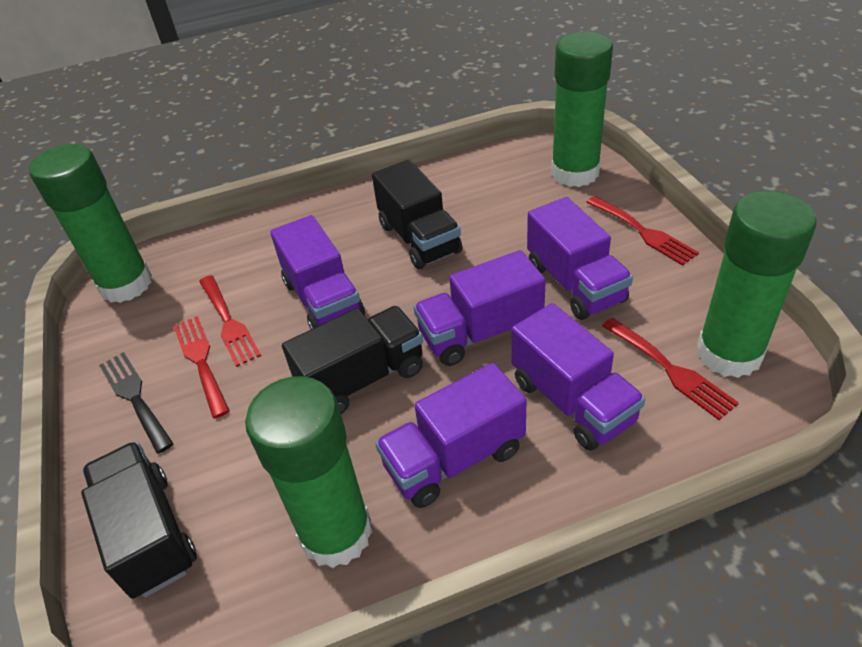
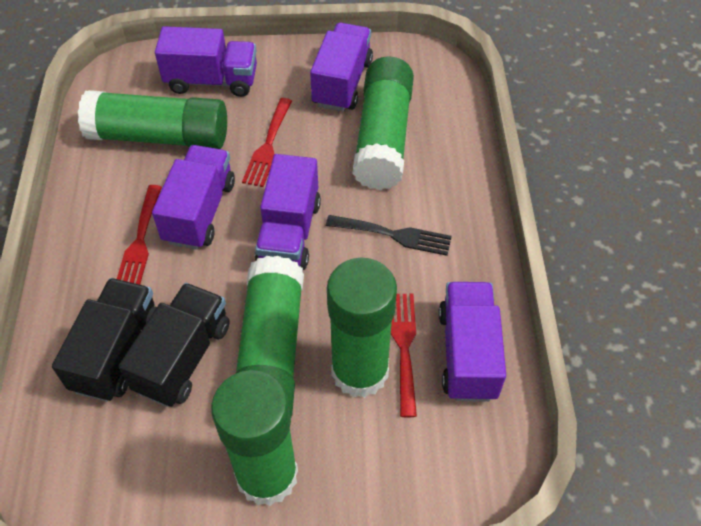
black truck: 3 -> 2
green glue stick: 4 -> 5
red fork: 4 -> 3

